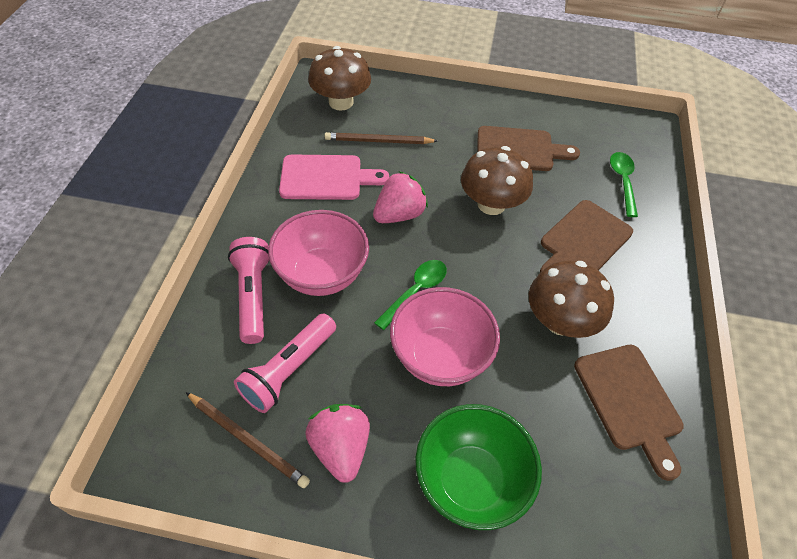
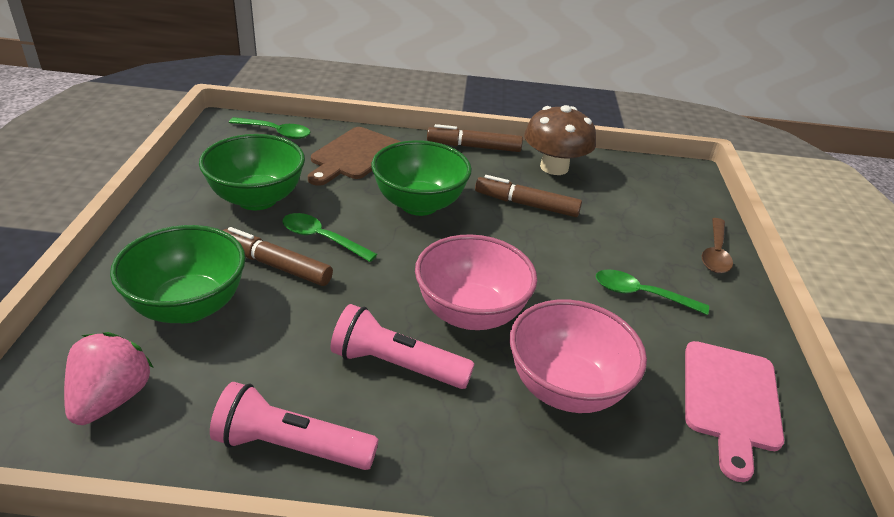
brown cutting board: 3 -> 1
brown marker: 0 -> 3
brown mushroom: 3 -> 1
brown pencil: 2 -> 0
brown spoon: 0 -> 1
green bowl: 1 -> 3
green spoon: 2 -> 3
pink strawberry: 2 -> 1

